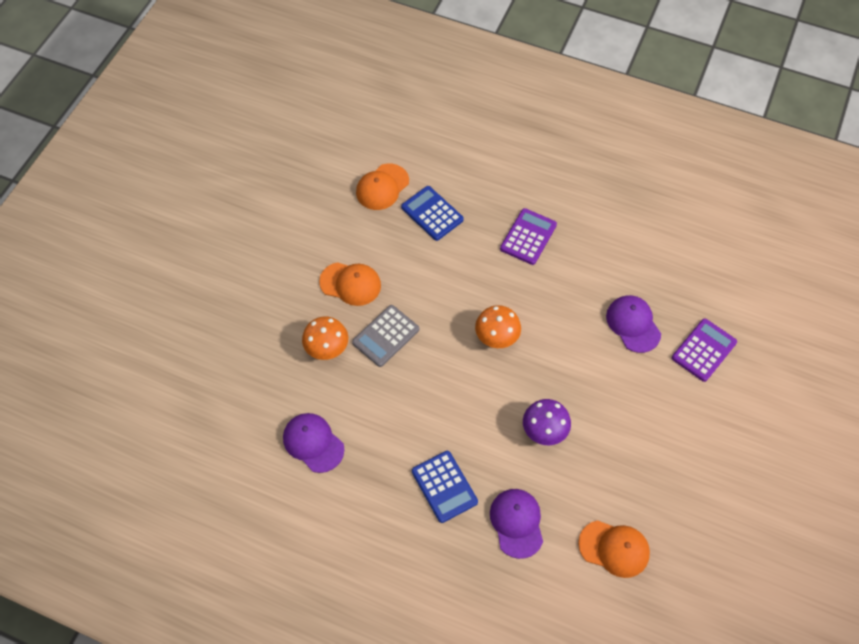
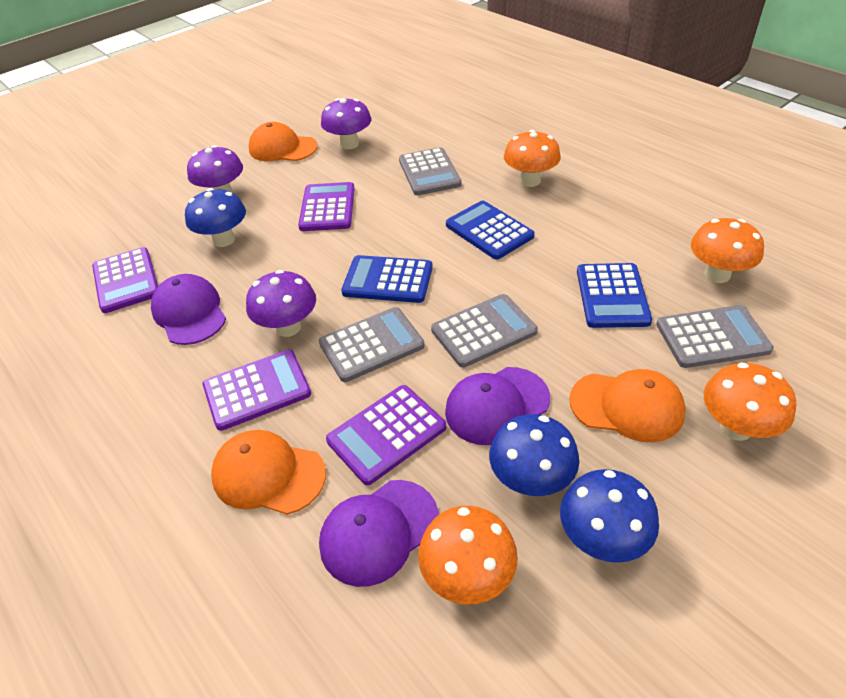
blue calculator: 2 -> 3
blue mushroom: 0 -> 3
grey calculator: 1 -> 4
orange mushroom: 2 -> 4
purple calculator: 2 -> 4
purple mushroom: 1 -> 3

